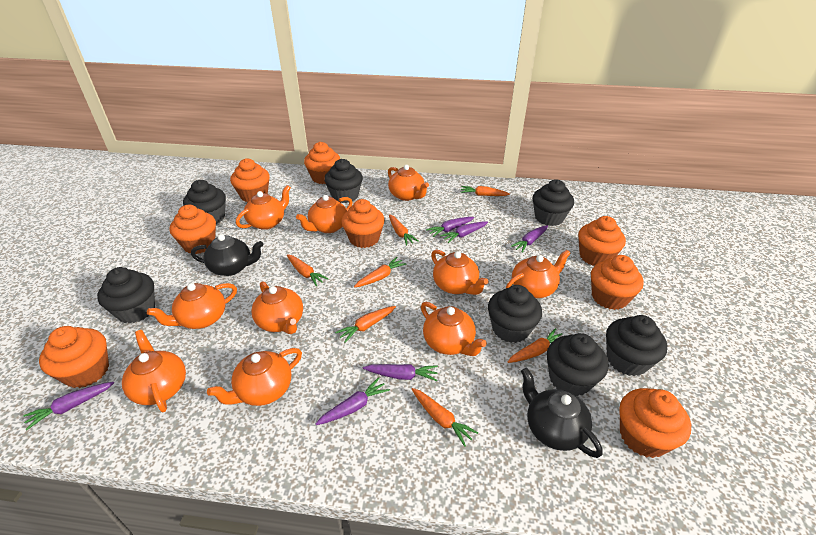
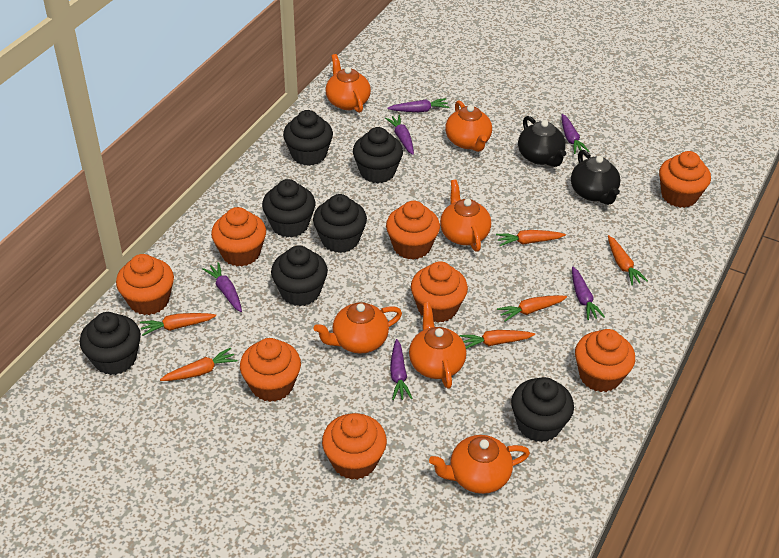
orange carrot: 7 -> 6
orange teapot: 10 -> 6

